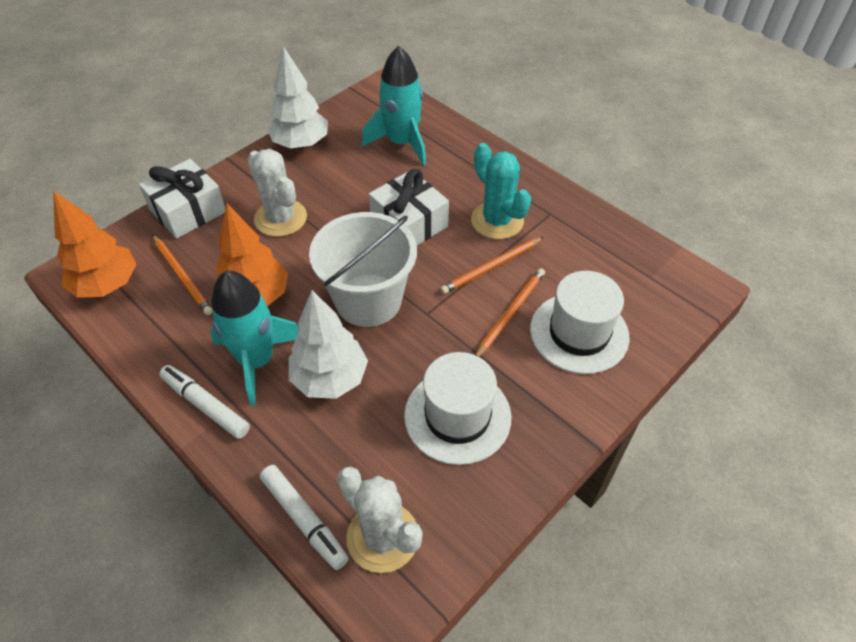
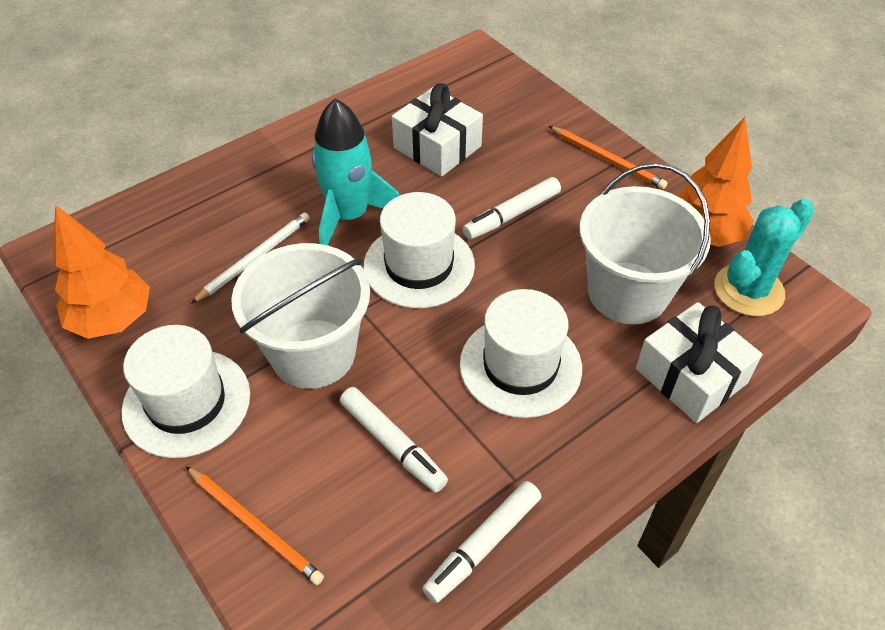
orange pencil: 3 -> 2
turquoise rocket: 2 -> 1
white bucket: 1 -> 2
white cactus: 2 -> 0
white hat: 2 -> 3
white marker: 2 -> 3
white pencil: 0 -> 1
white tree: 2 -> 0

